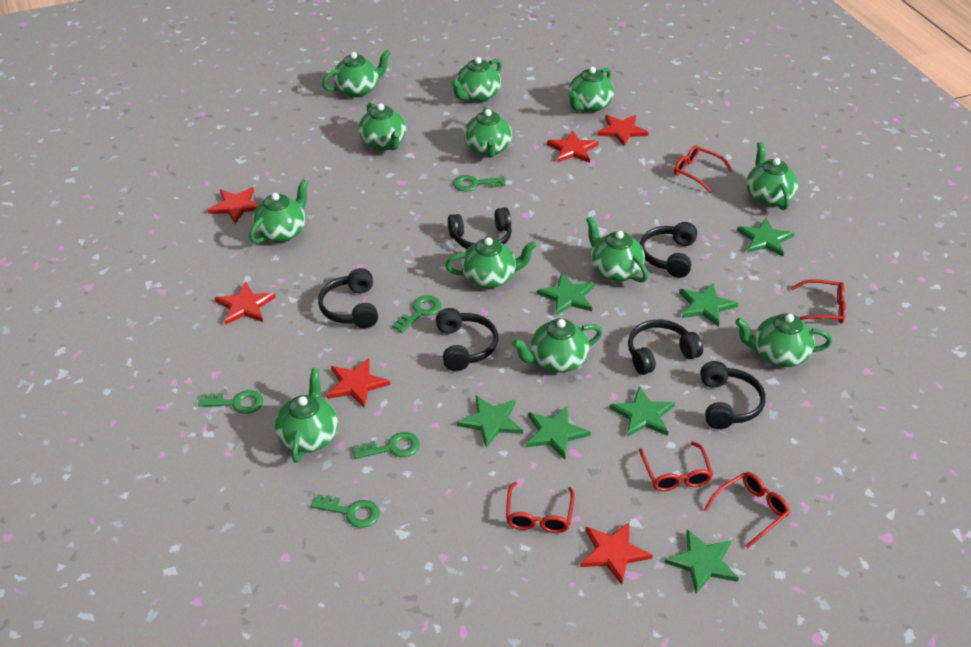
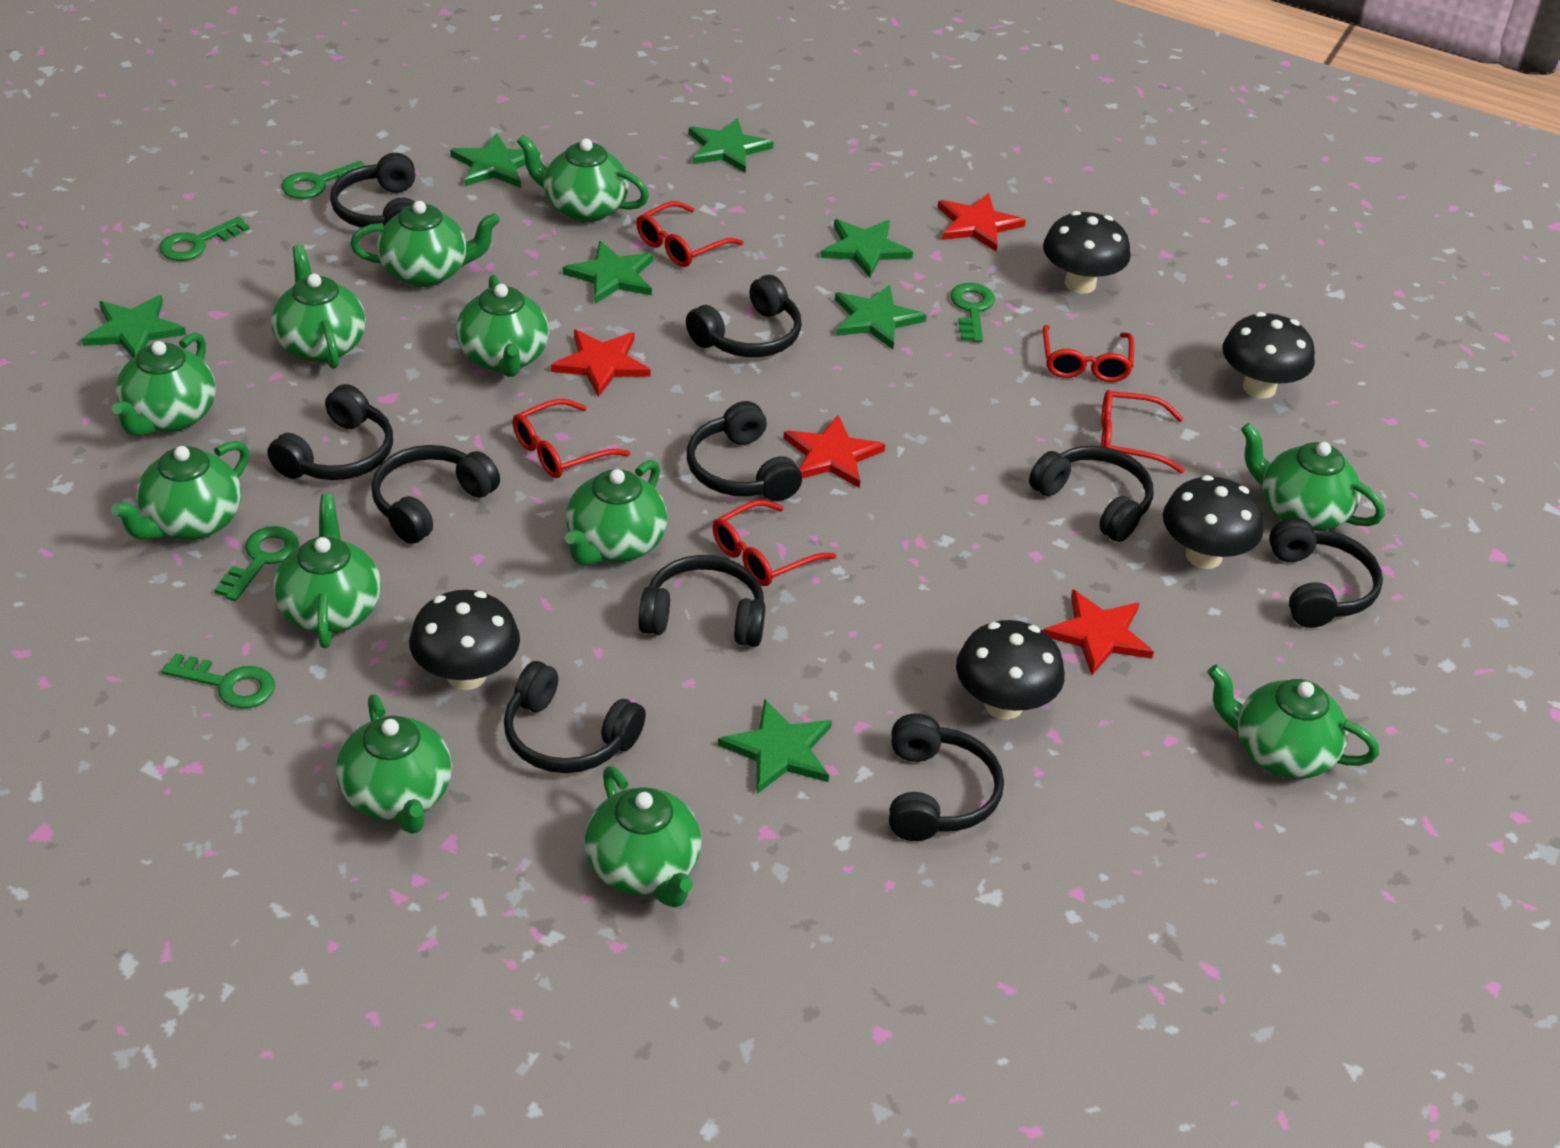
black headphones: 6 -> 10
black mushroom: 0 -> 5
red star: 6 -> 4

